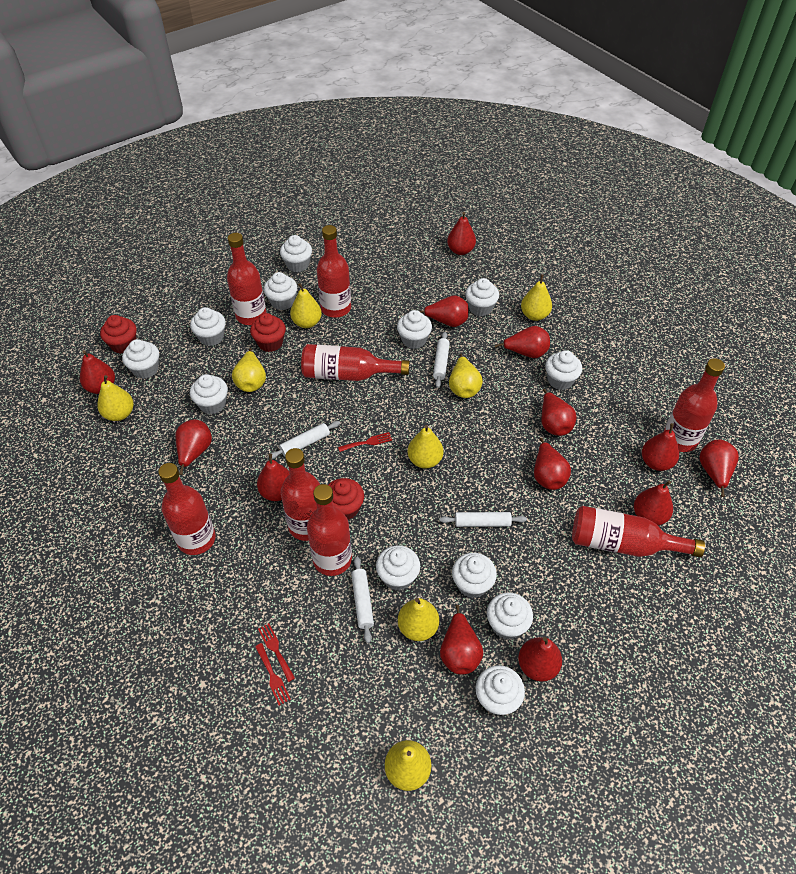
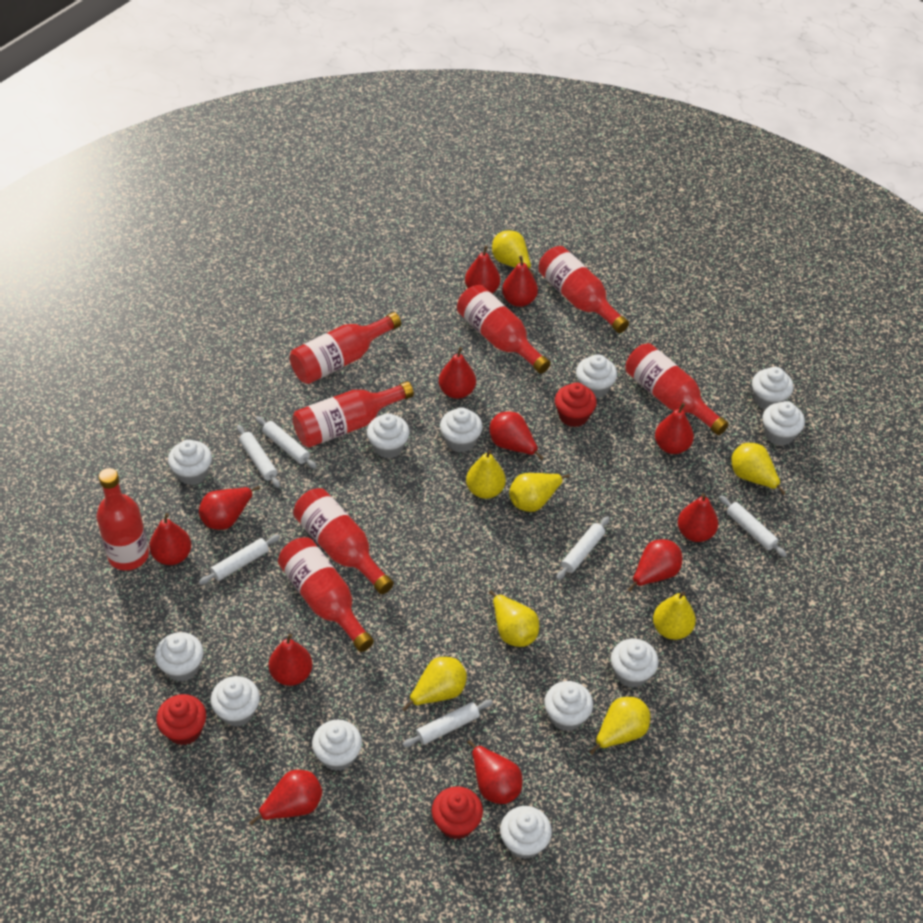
red fork: 3 -> 0
red pear: 13 -> 12
white rolling pin: 4 -> 6

